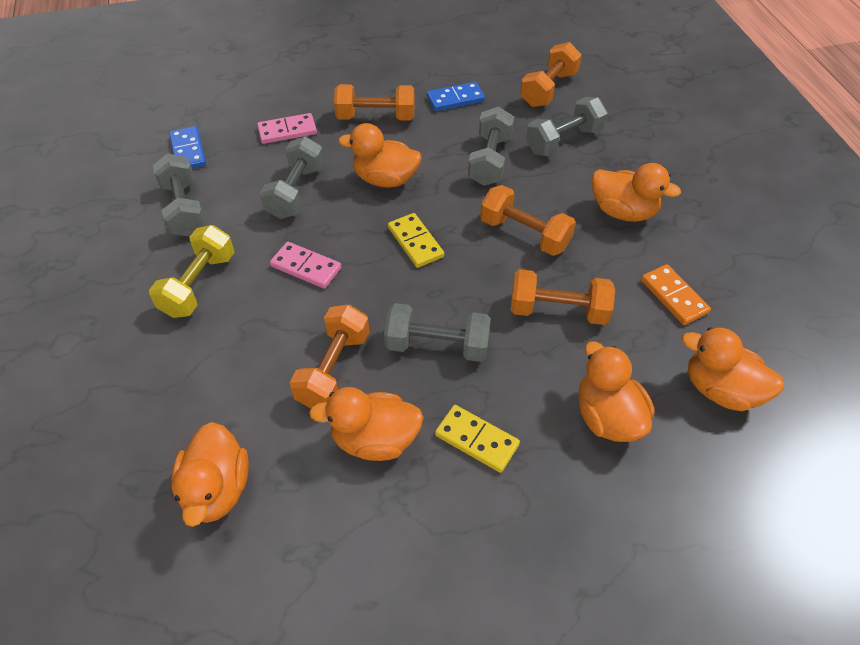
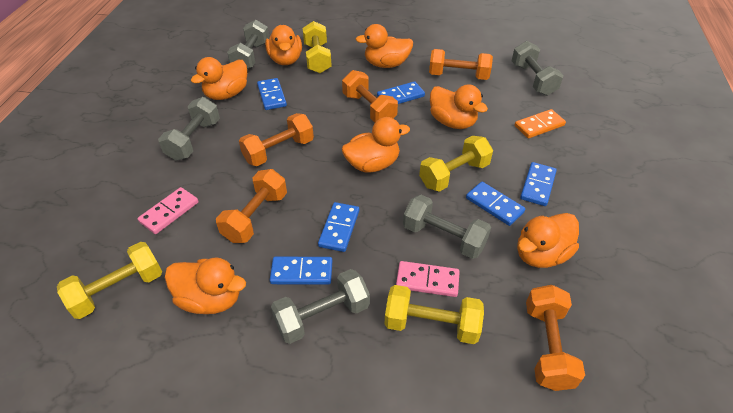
blue domino: 2 -> 6
orange duck: 6 -> 7
yellow domino: 2 -> 0
yellow dumbbell: 1 -> 4

